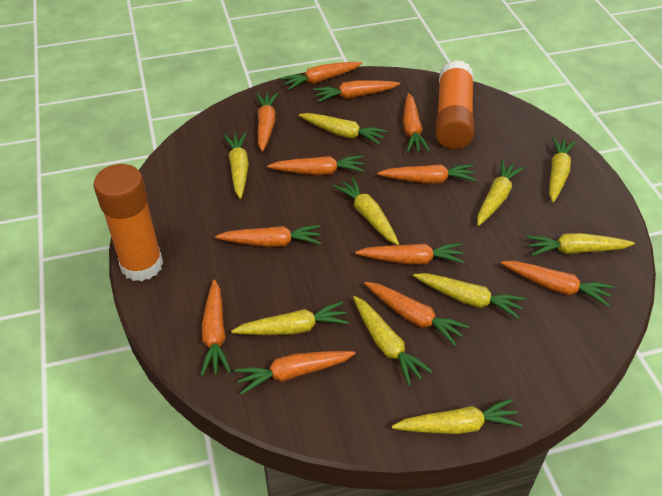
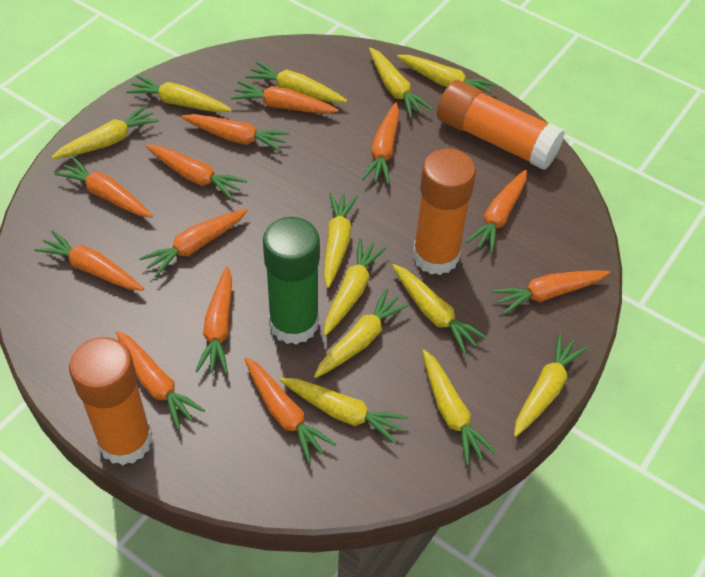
green glue stick: 0 -> 1
orange glue stick: 2 -> 3
yellow carrot: 10 -> 12

